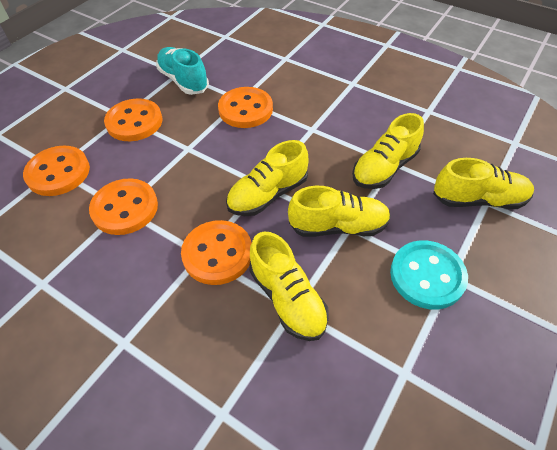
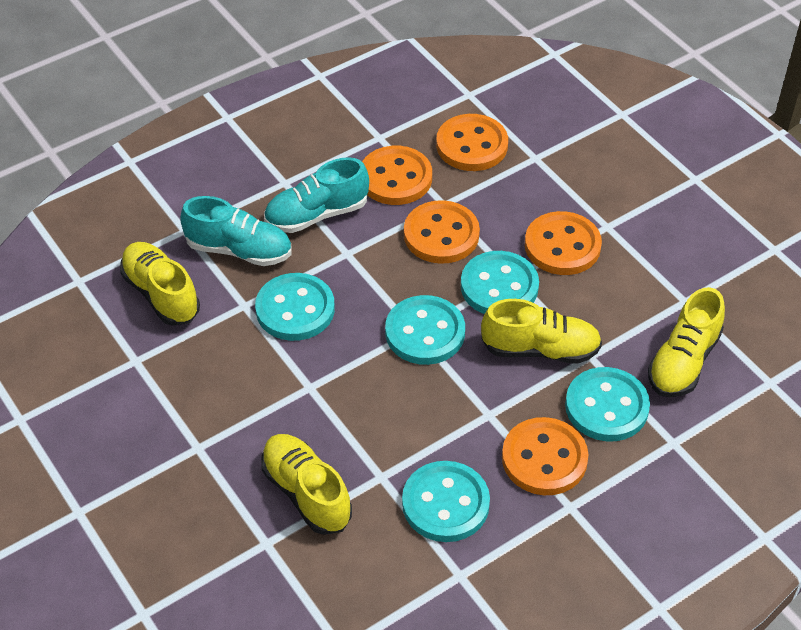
turquoise button: 1 -> 5
turquoise shoe: 1 -> 2
yellow shoe: 5 -> 4

